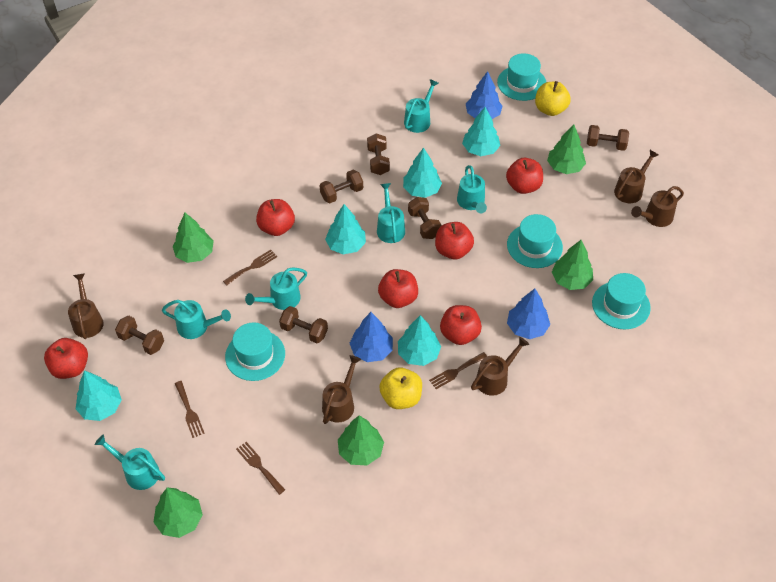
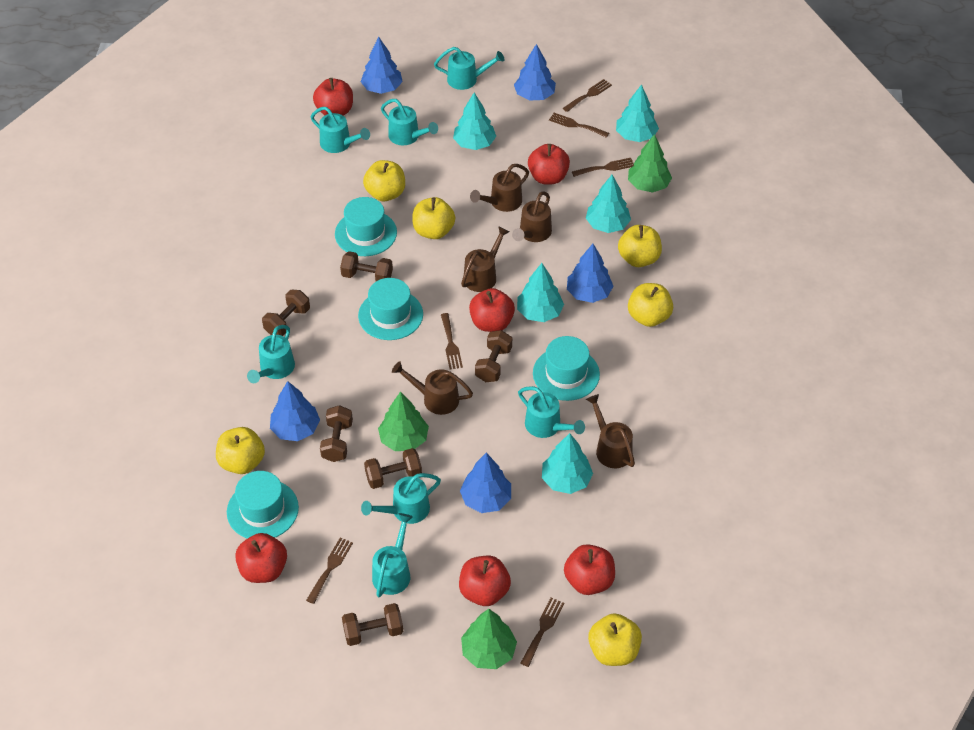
blue tree: 3 -> 5
brown fork: 4 -> 6
green tree: 5 -> 3
turquoise watering can: 6 -> 7
yellow apple: 2 -> 6

